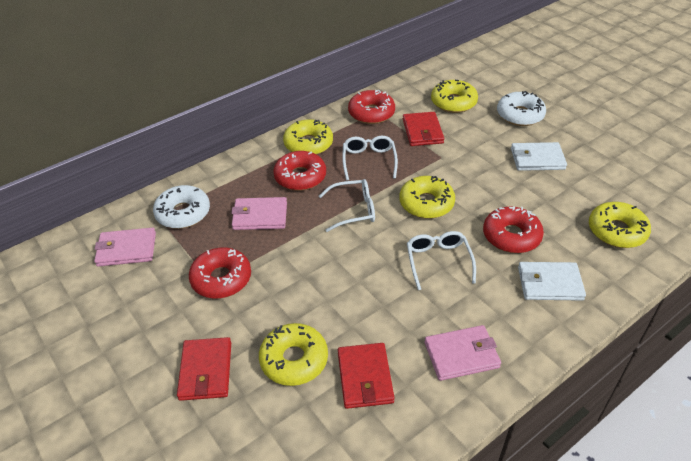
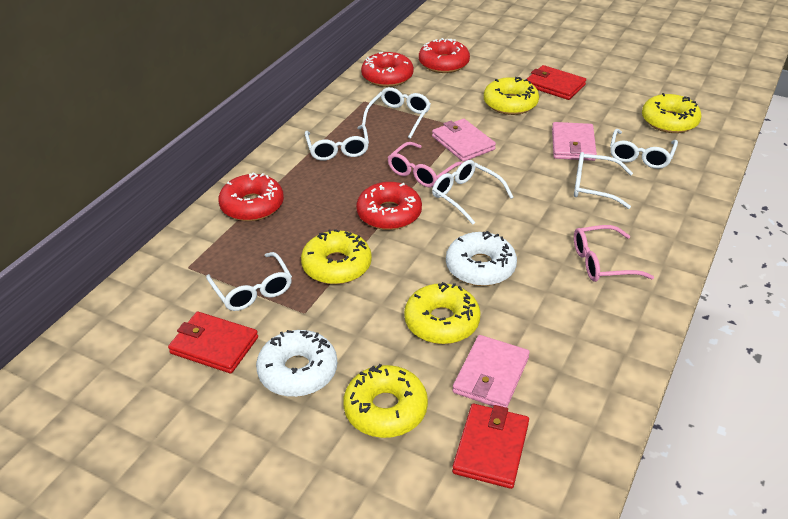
pink glasses: 0 -> 2
white glasses: 3 -> 6
white wallet: 2 -> 0

